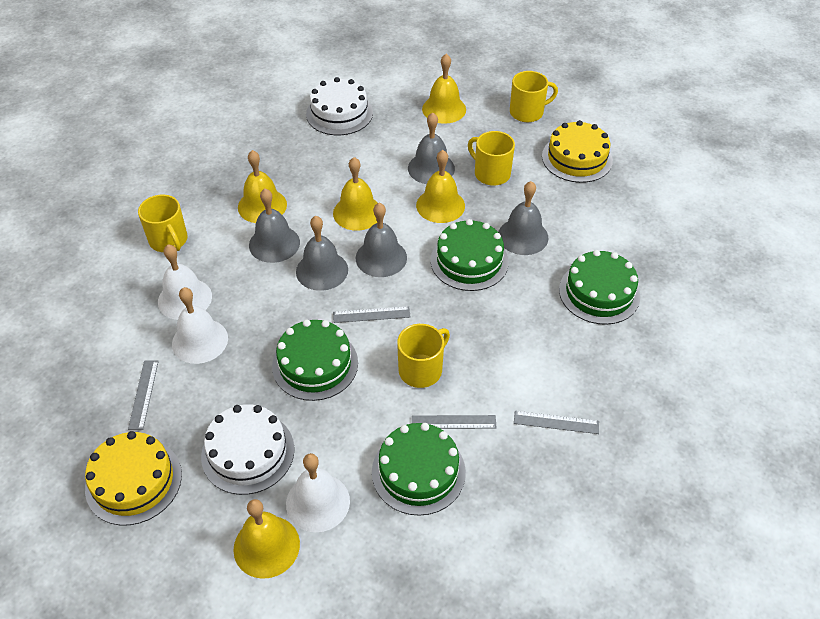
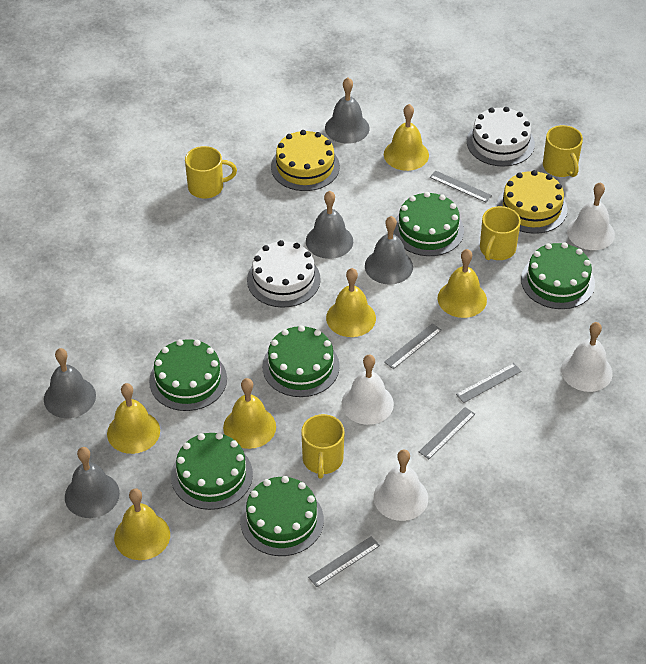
green cake: 4 -> 6
grey ruler: 4 -> 5
white bell: 3 -> 4
yellow bell: 5 -> 6

